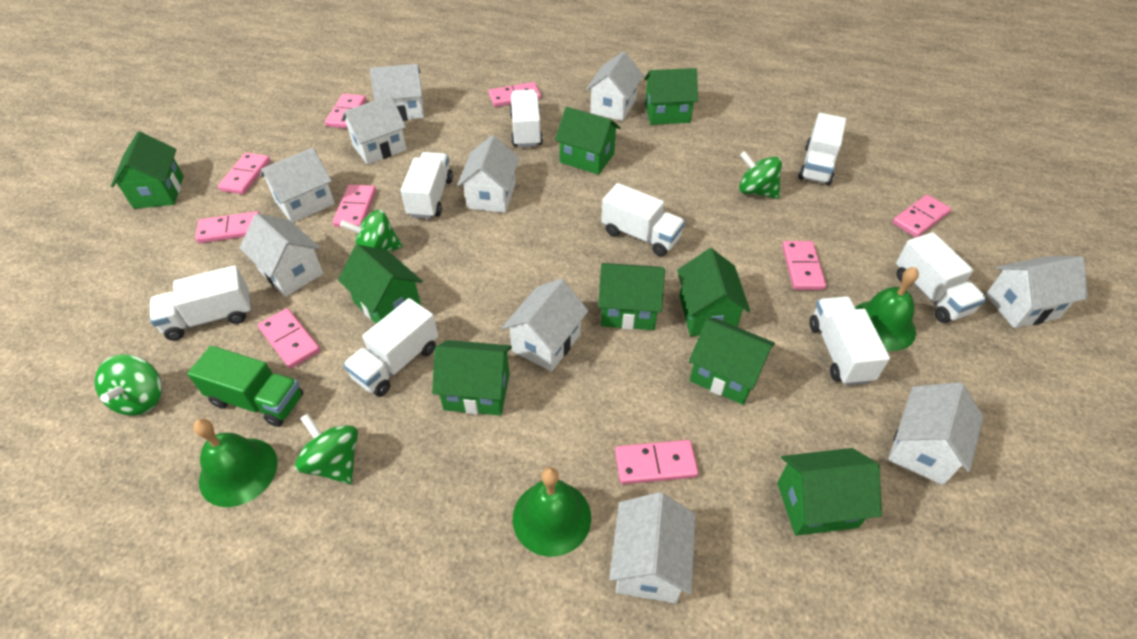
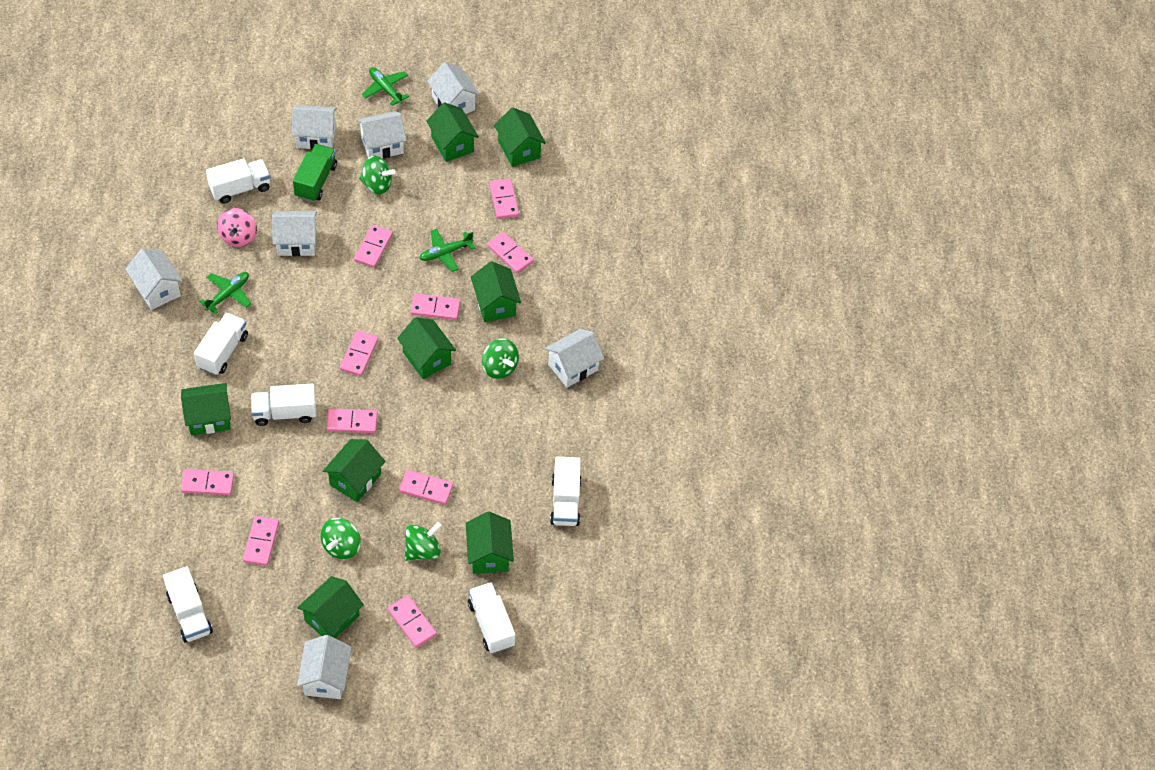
green bell: 3 -> 0
green house: 9 -> 8
green plane: 0 -> 3
pink domino: 9 -> 10
pink spinning top: 0 -> 1
white house: 10 -> 7
white truck: 8 -> 6

